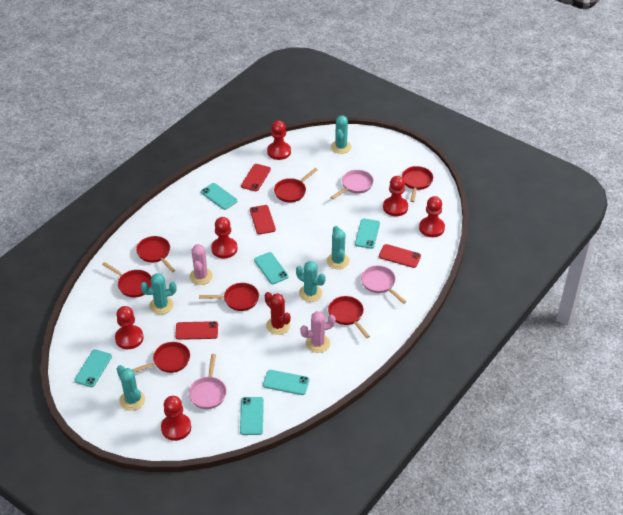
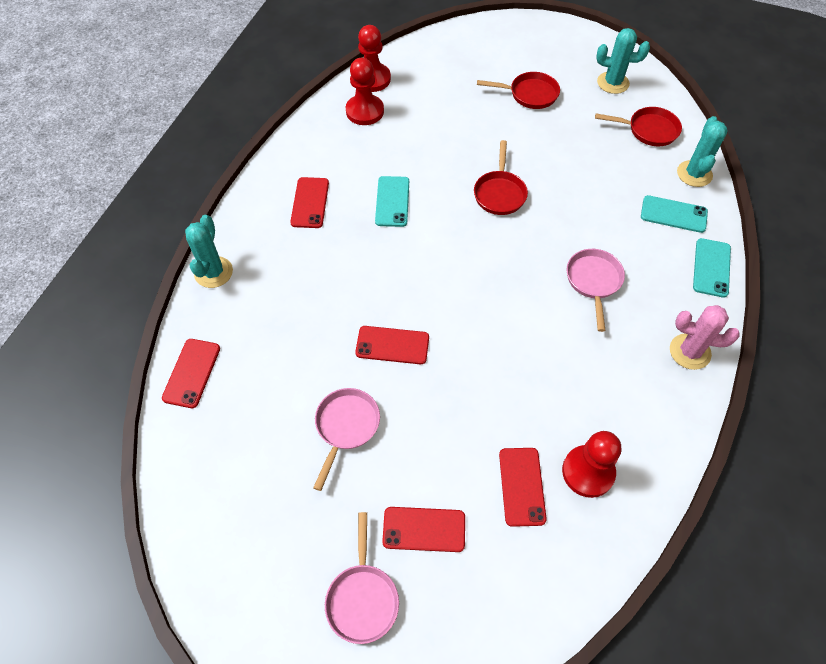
pink cactus: 2 -> 1
red cactus: 1 -> 0
red pan: 7 -> 3
red pawn: 6 -> 3
red phone: 4 -> 5
turquoise cactus: 5 -> 3
turquoise phone: 6 -> 3

